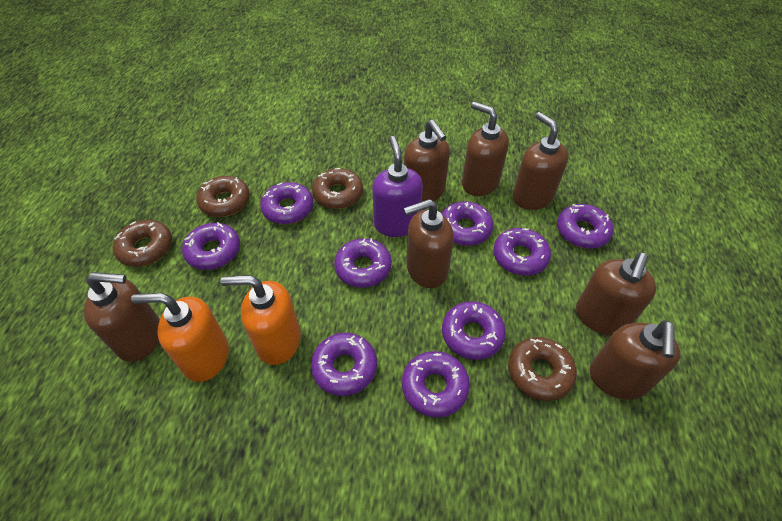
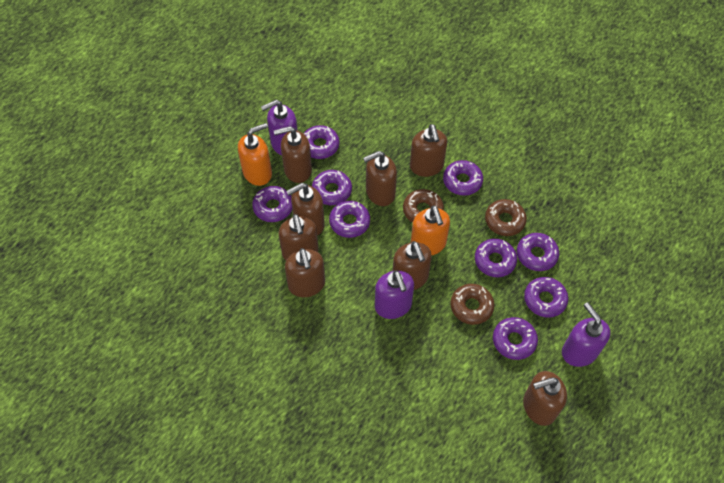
brown donut: 4 -> 3
brown soap dispenser: 7 -> 8
purple soap dispenser: 1 -> 3

